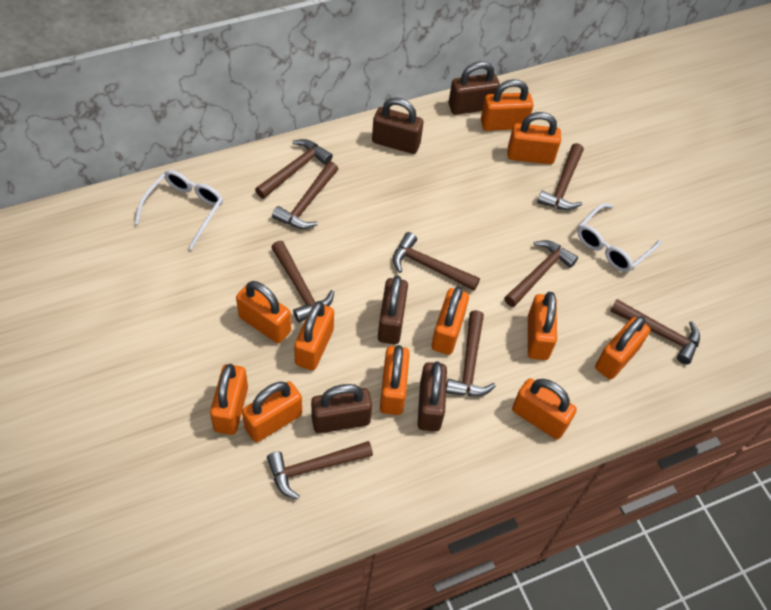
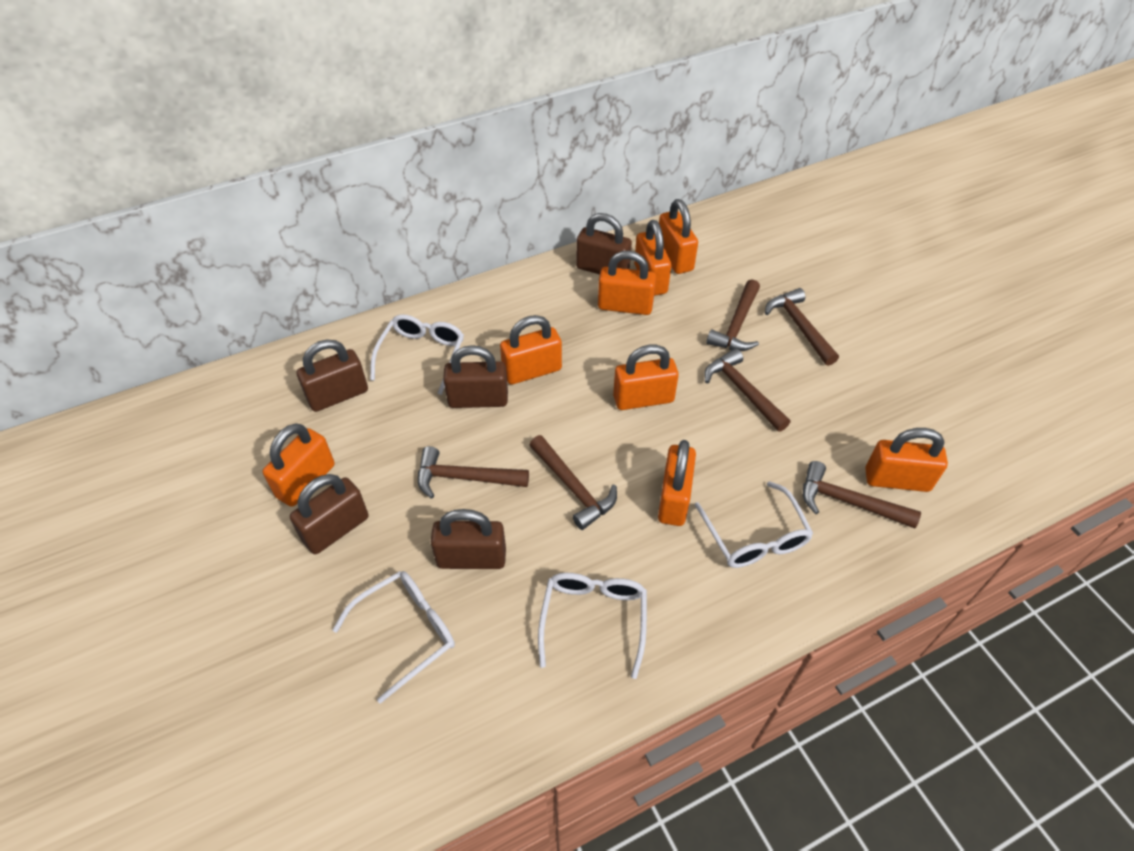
brown hammer: 9 -> 6
orange padlock: 11 -> 8
white glasses: 2 -> 4

